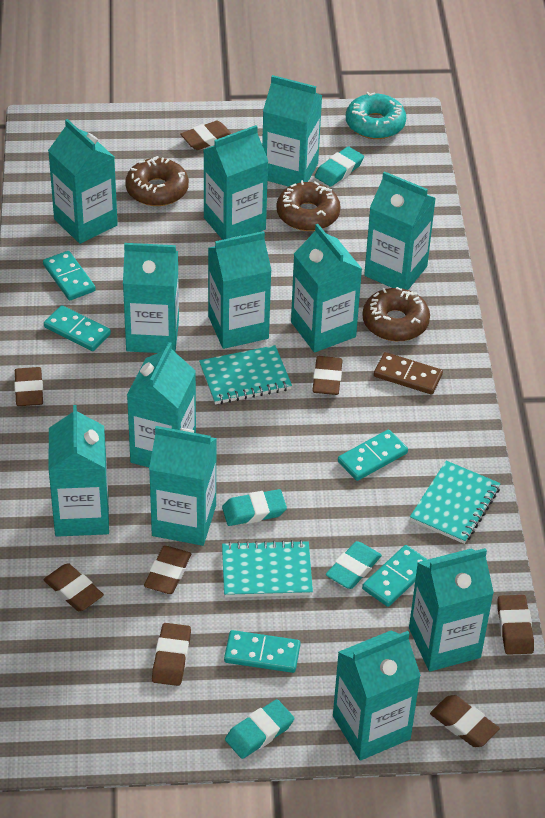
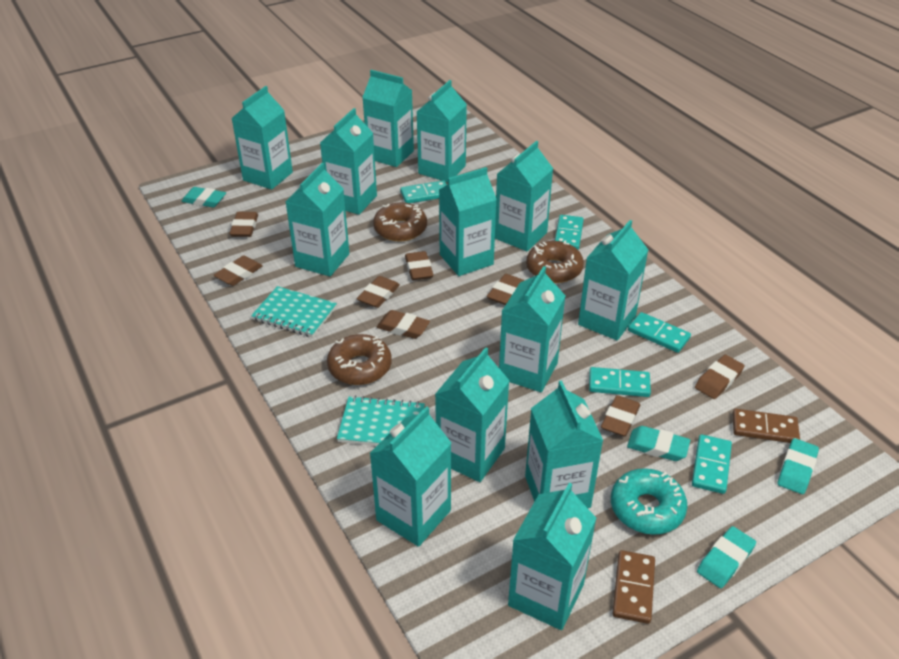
brown domino: 1 -> 2
turquoise carton: 12 -> 13
turquoise notebook: 3 -> 2

